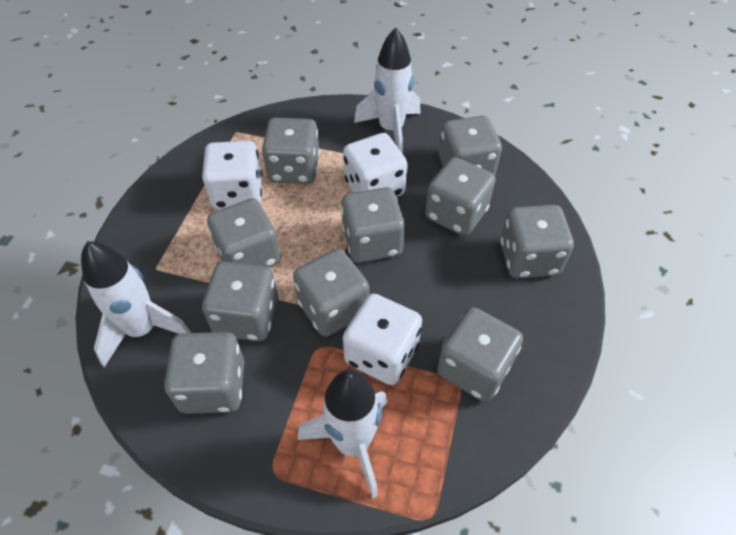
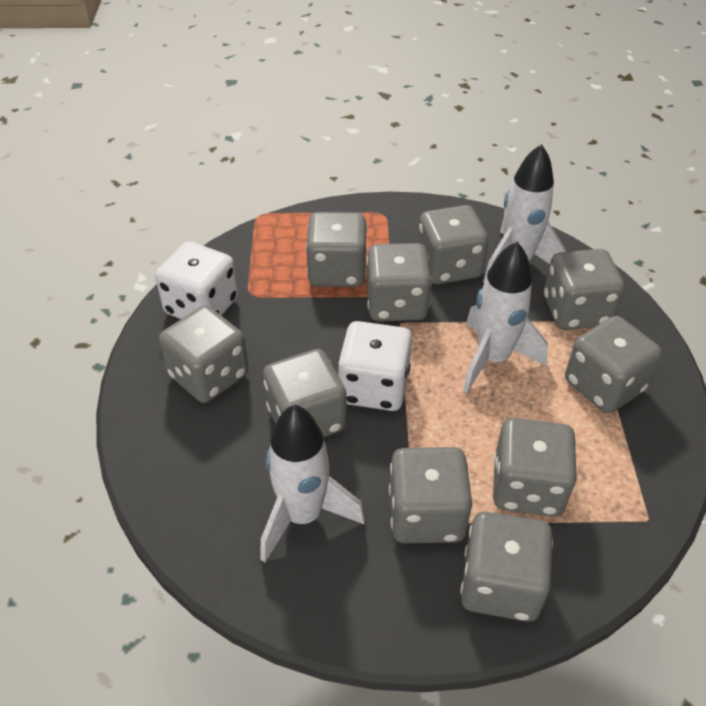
white dice: 3 -> 2

